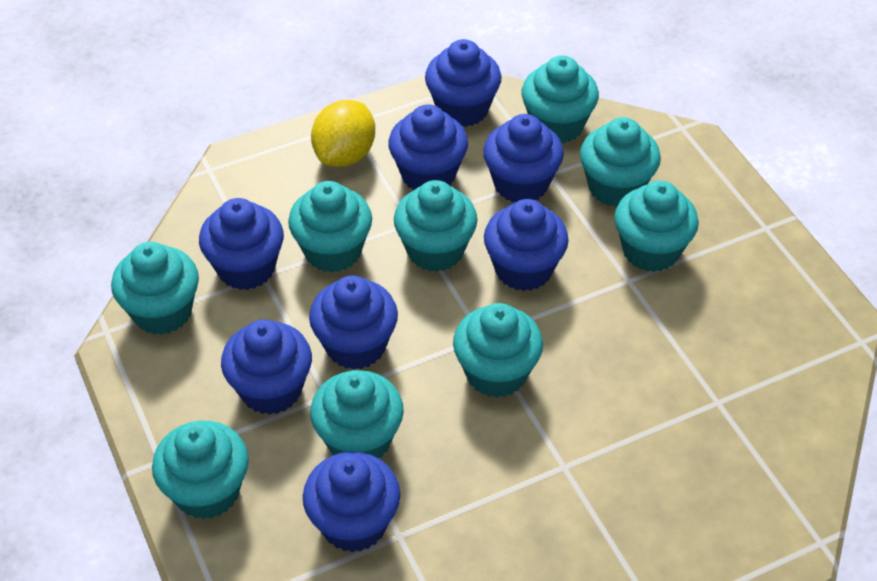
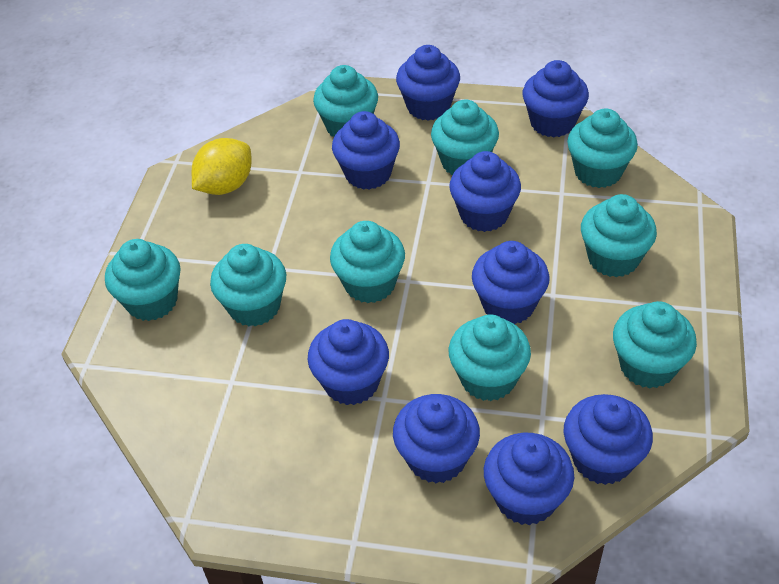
blue cupcake: 8 -> 9

